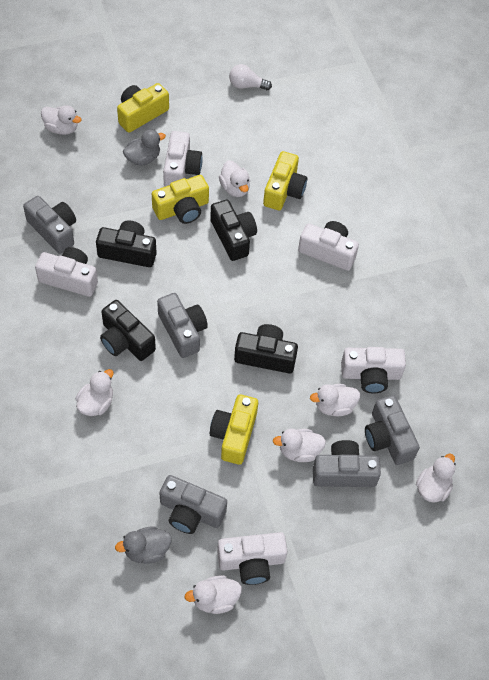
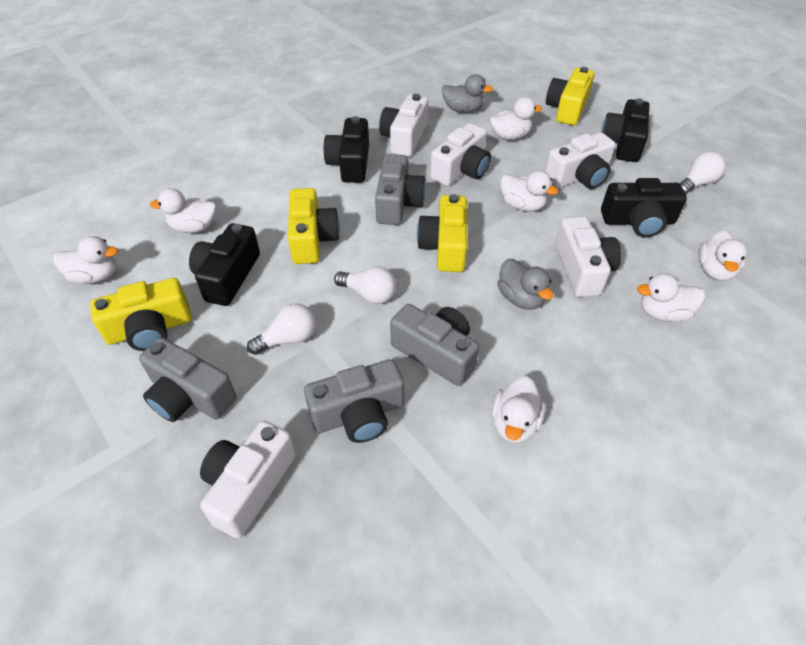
grey camera: 5 -> 4
white light bulb: 1 -> 3

